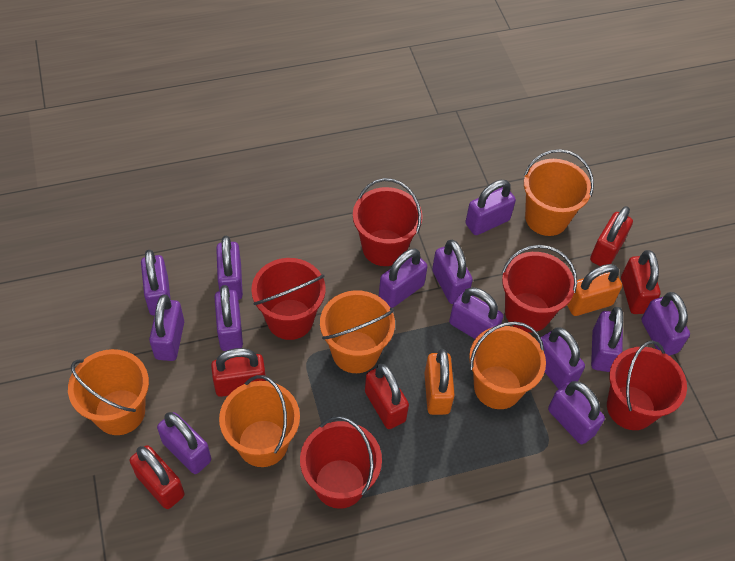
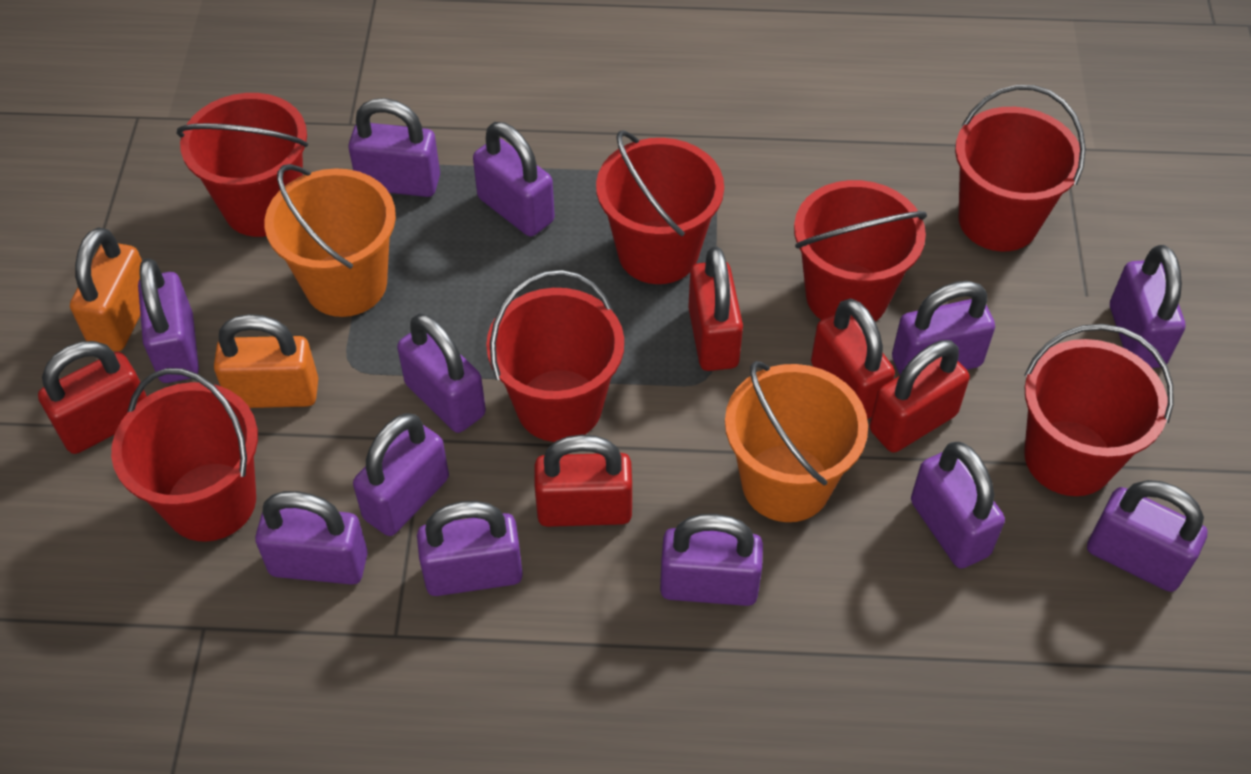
orange bucket: 5 -> 2
purple padlock: 13 -> 12
red bucket: 5 -> 7

